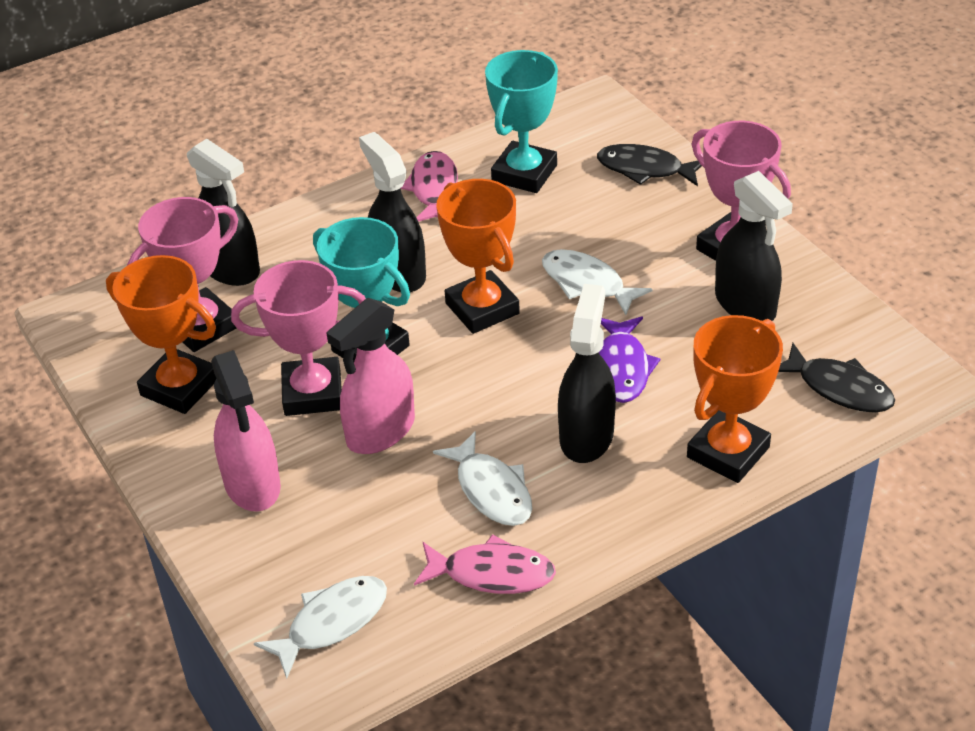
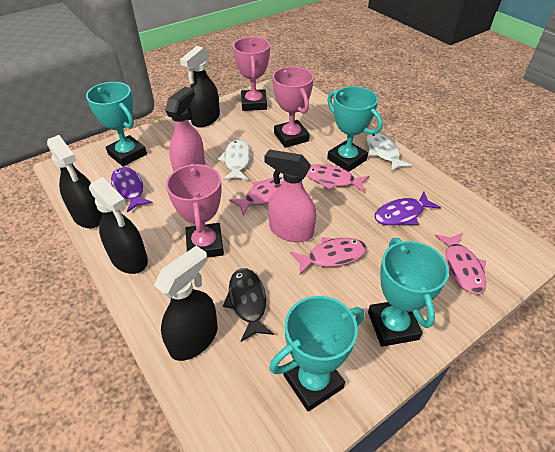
black fish: 2 -> 1
orange trophy: 3 -> 0
pink fish: 2 -> 4
purple fish: 1 -> 2
turquoise trophy: 2 -> 4
white fish: 3 -> 2

